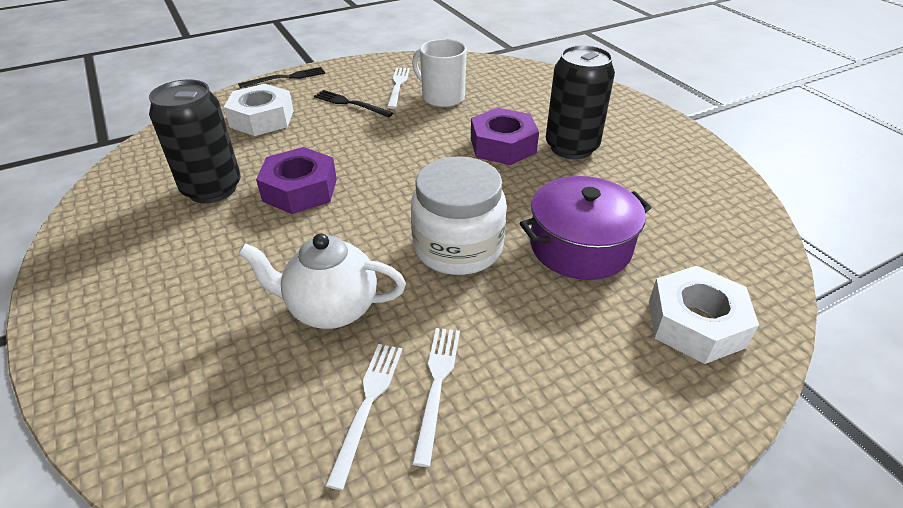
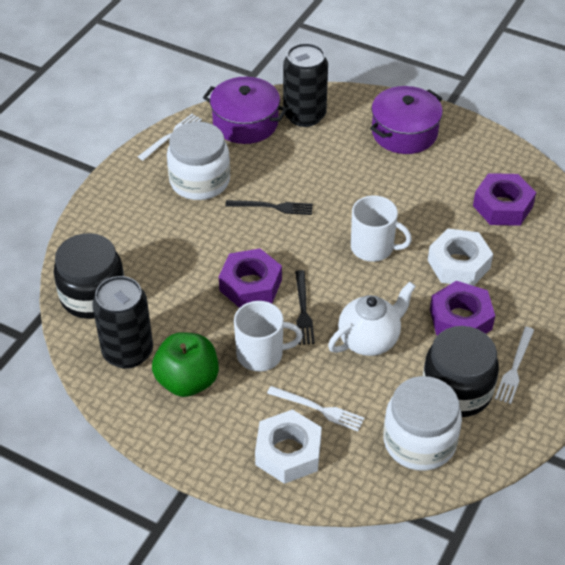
black jar: 0 -> 2
green apple: 0 -> 1
purple nut: 2 -> 3
purple pot: 1 -> 2
white jar: 1 -> 2
white mug: 1 -> 2

